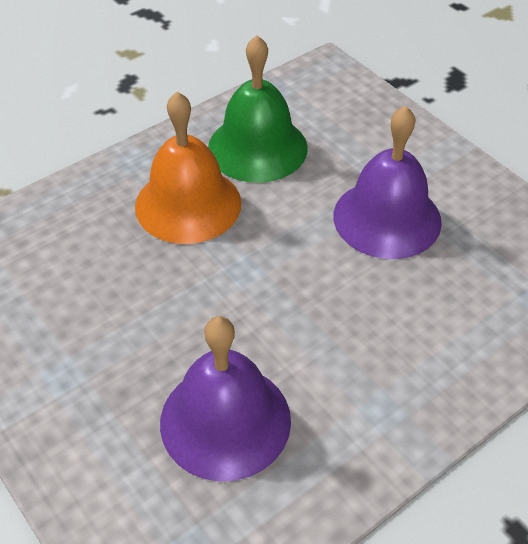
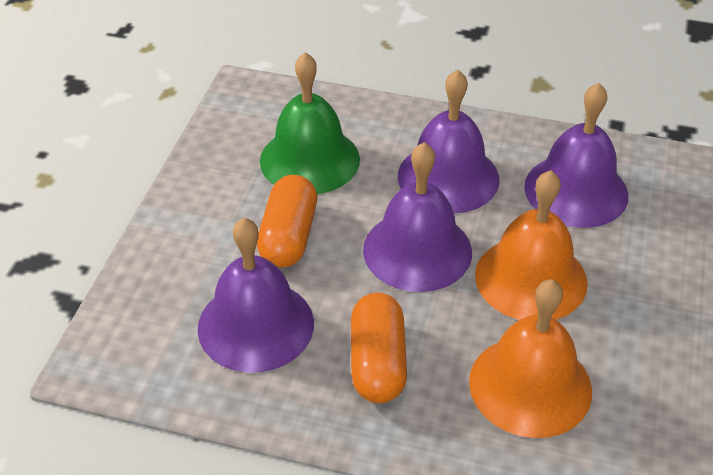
orange bell: 1 -> 2
orange capsule: 0 -> 2
purple bell: 2 -> 4

